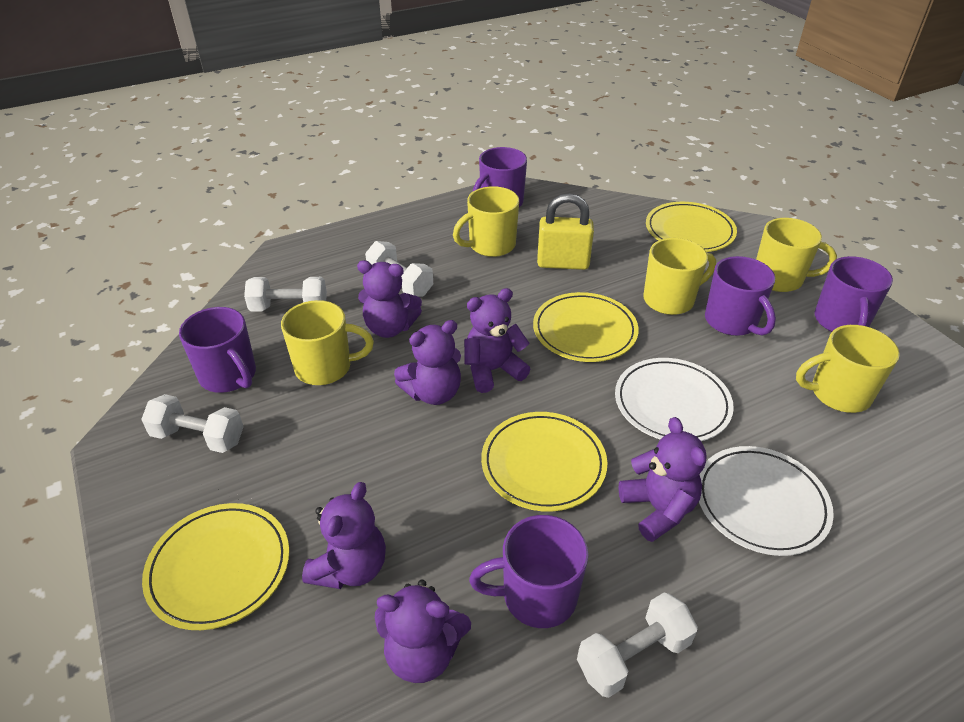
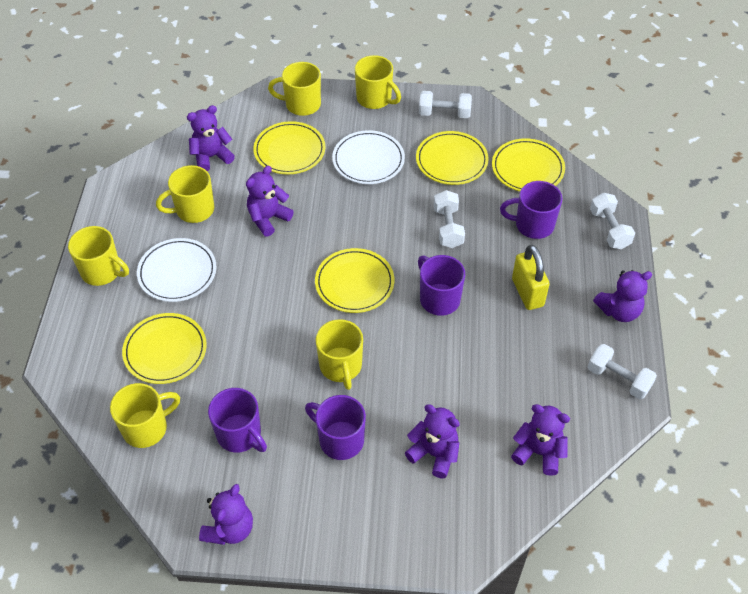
purple mug: 5 -> 4
yellow mug: 5 -> 6
yellow plate: 4 -> 5

